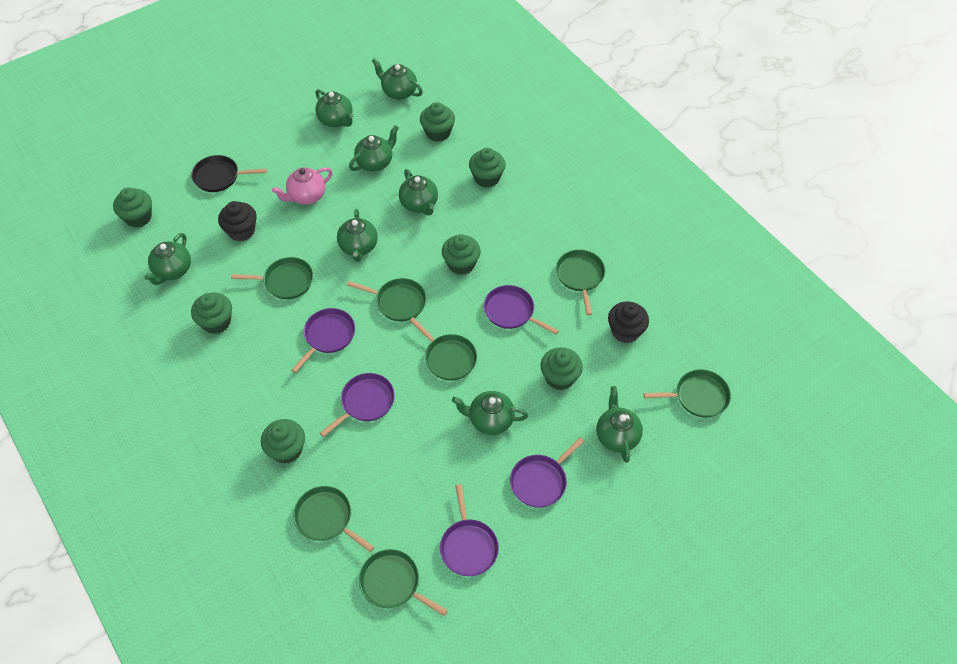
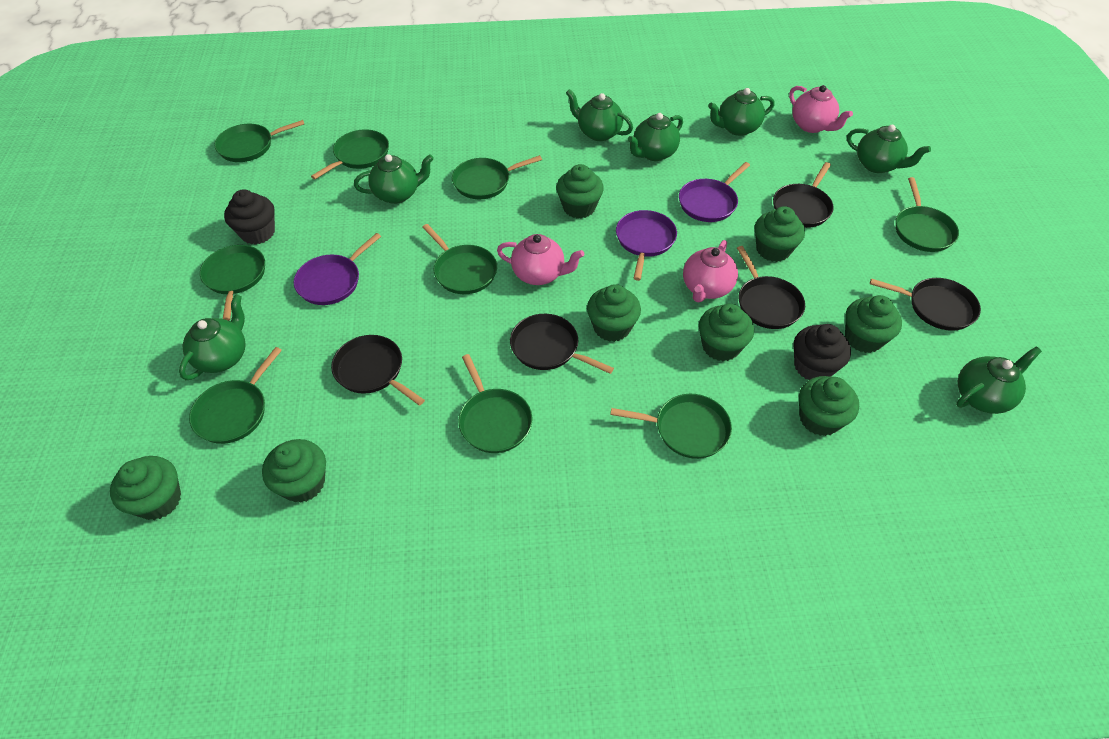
black pan: 1 -> 5
green cupcake: 7 -> 8
green pan: 7 -> 9
green teapot: 8 -> 7
pink teapot: 1 -> 3
purple pan: 5 -> 3

